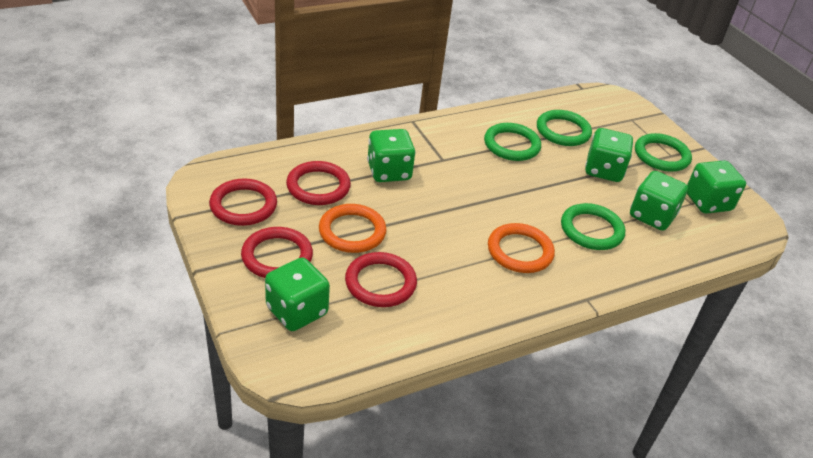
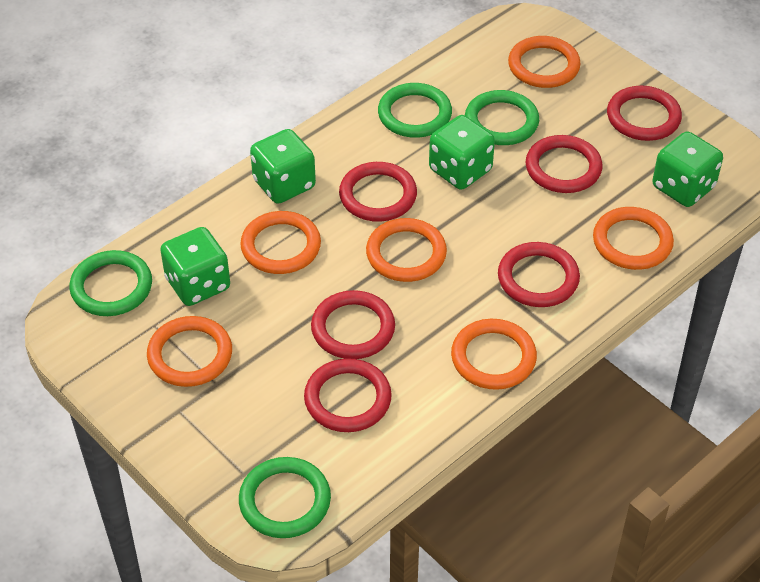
green dice: 5 -> 4
orange ring: 2 -> 6
red ring: 4 -> 6

